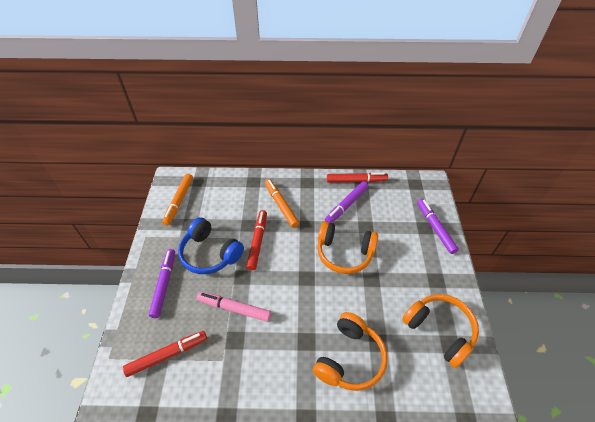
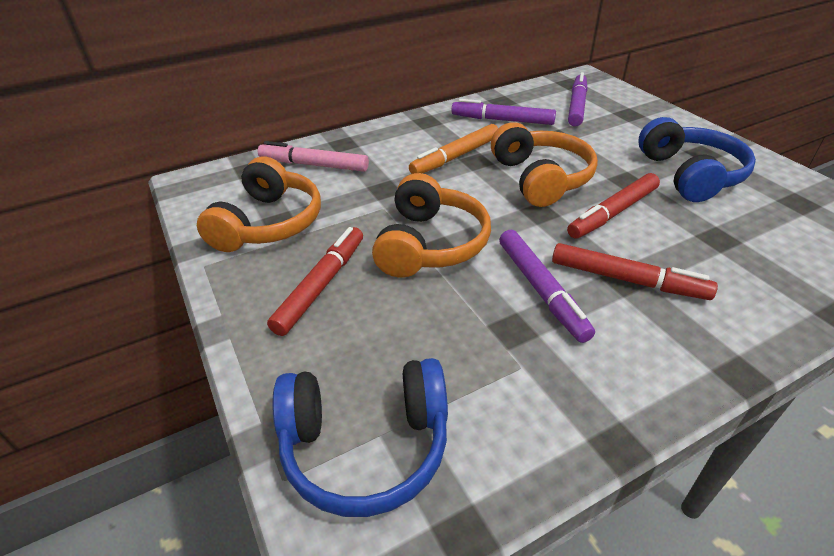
blue headphones: 1 -> 2
orange marker: 2 -> 1

